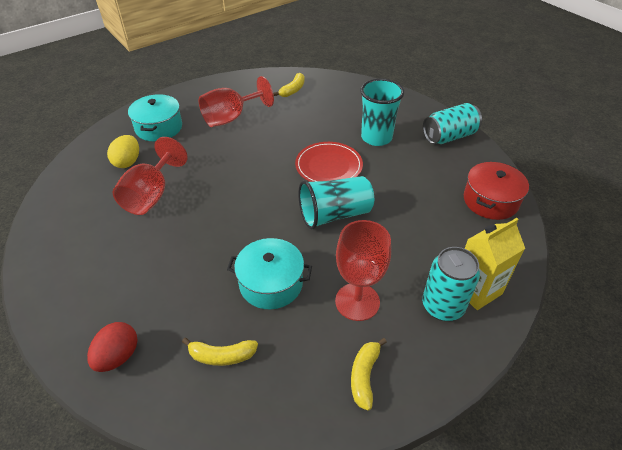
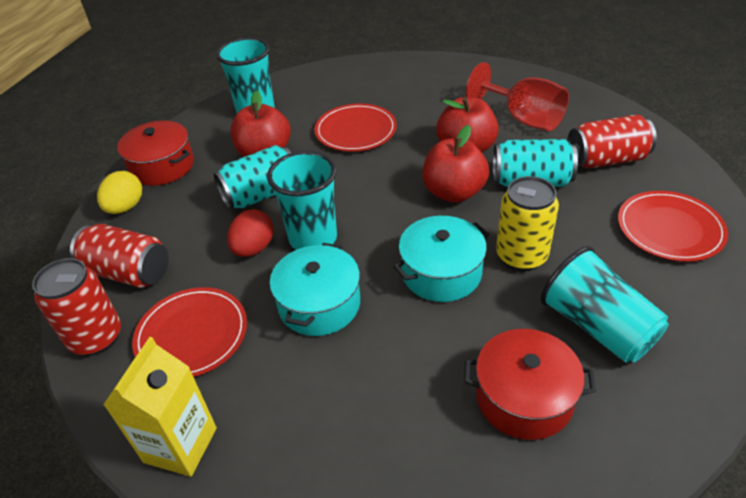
red apple: 0 -> 3
red can: 0 -> 3
red goblet: 3 -> 1
red plate: 1 -> 3
red pot: 1 -> 2
turquoise cup: 2 -> 3
yellow banana: 3 -> 0
yellow can: 0 -> 1

